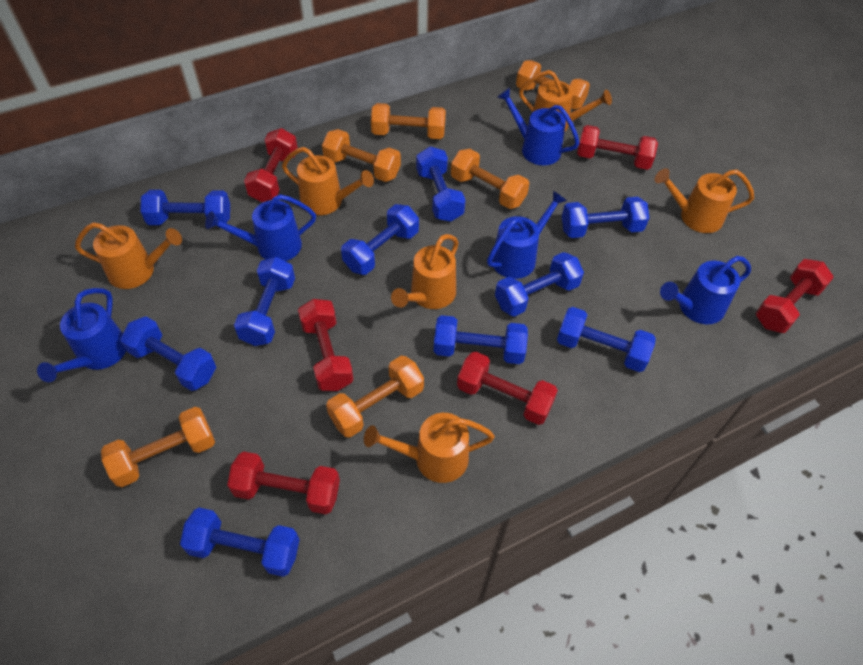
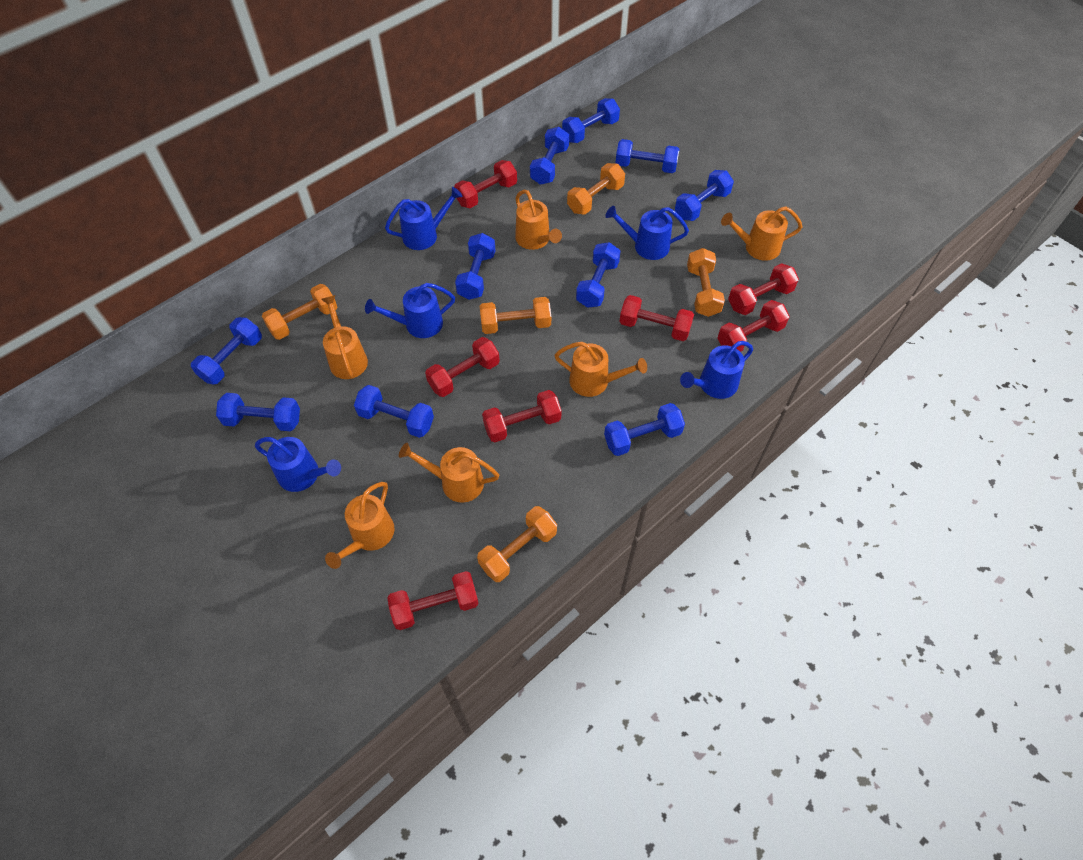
orange dumbbell: 6 -> 5
red dumbbell: 6 -> 7

